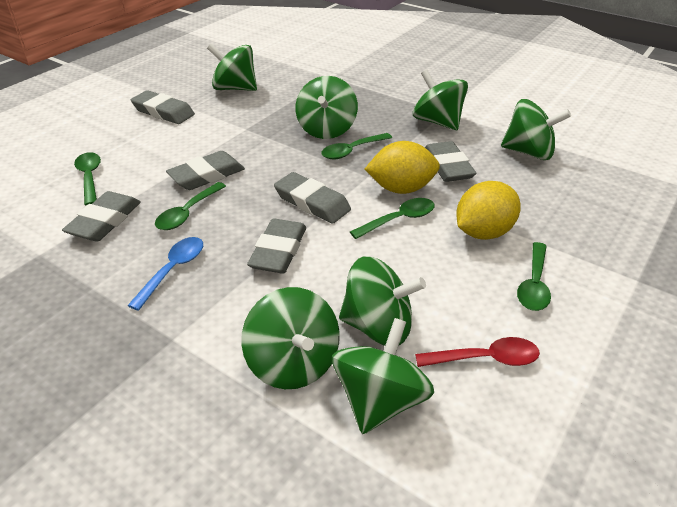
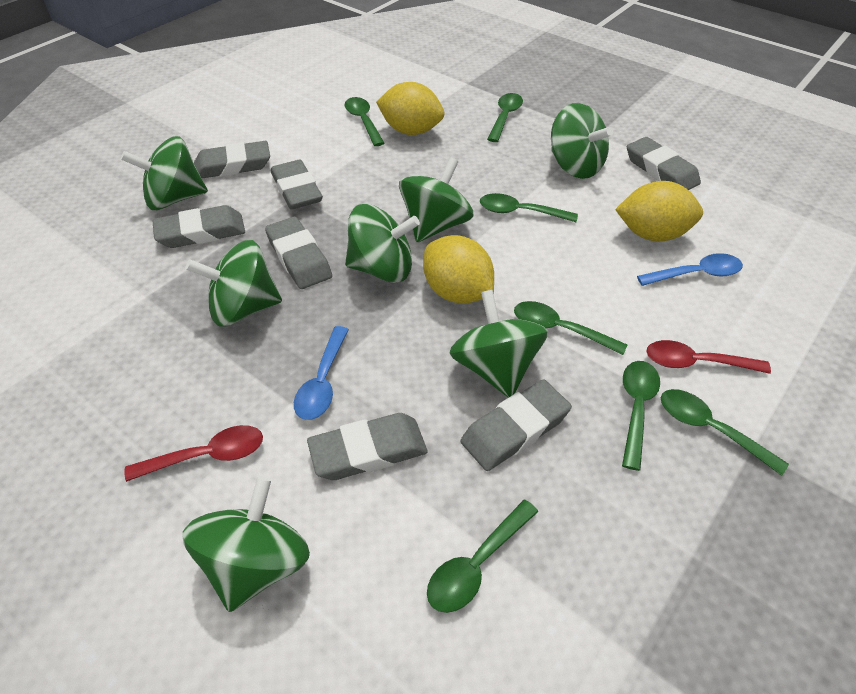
blue spoon: 1 -> 2
green spoon: 5 -> 7
grey eraser: 6 -> 7
red spoon: 1 -> 2
yellow lemon: 2 -> 3

